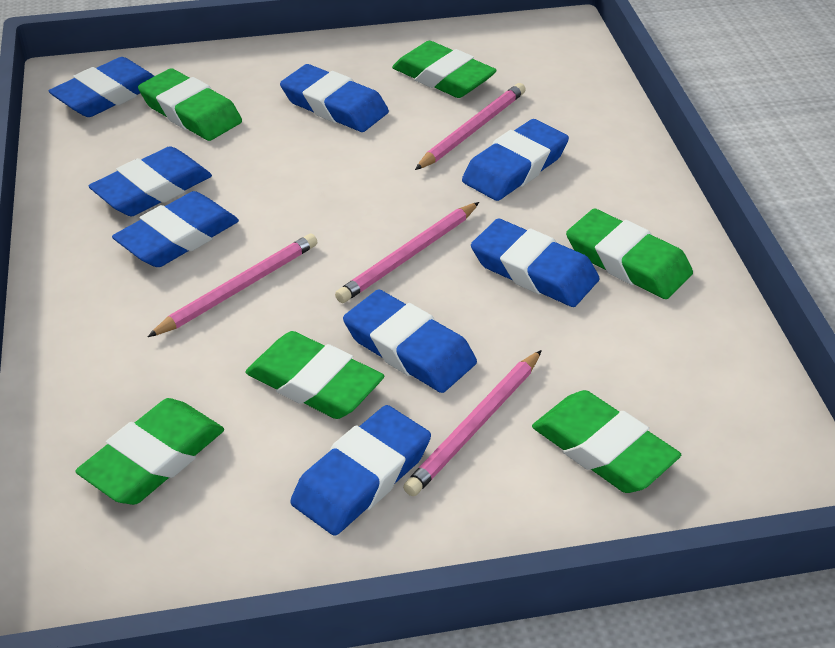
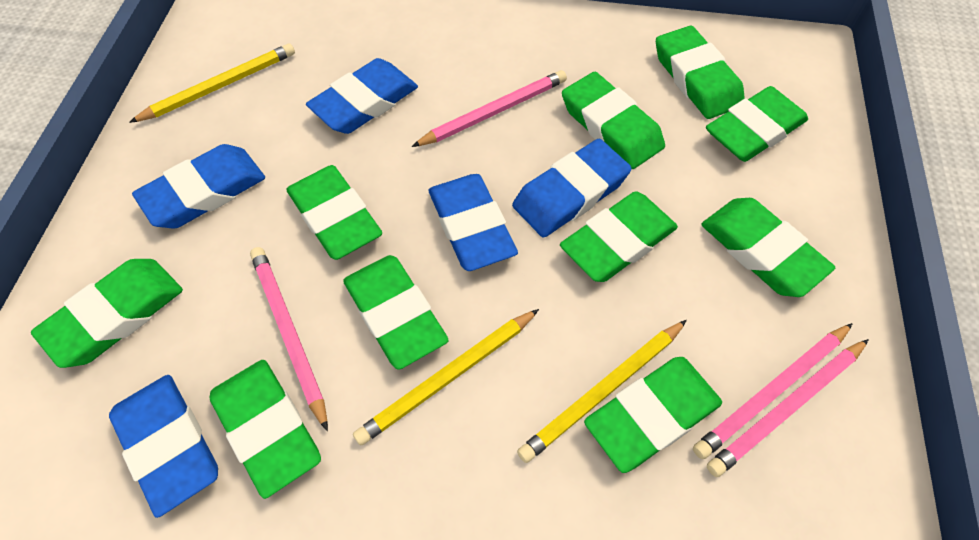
blue eraser: 8 -> 5
green eraser: 6 -> 10
yellow pencil: 0 -> 3

